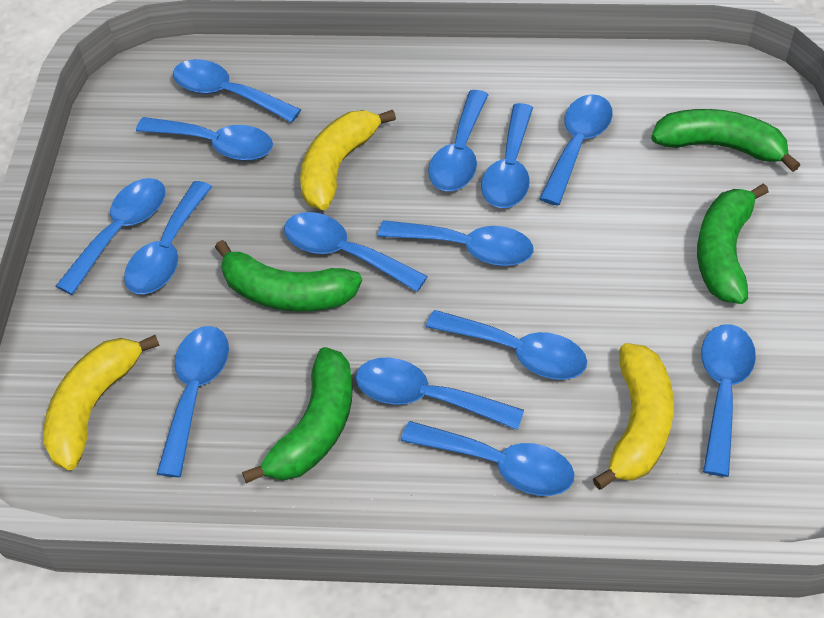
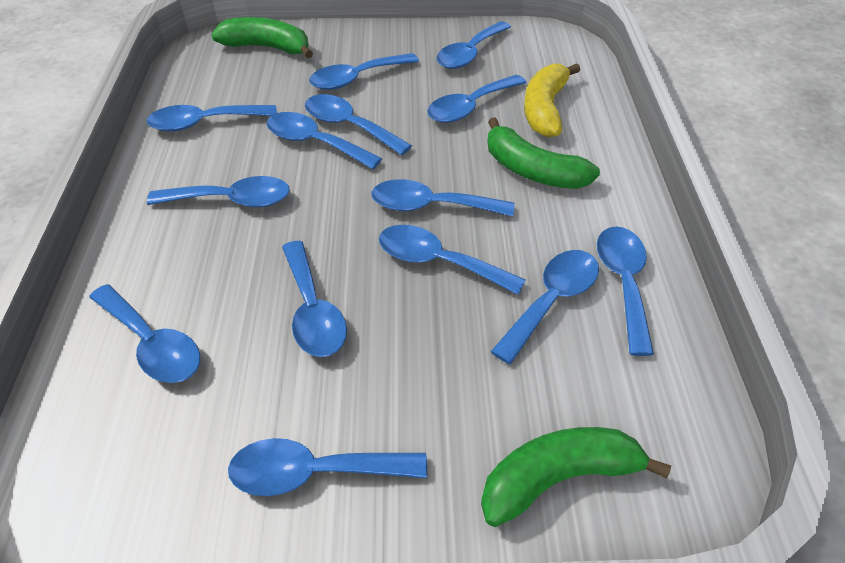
green banana: 4 -> 3
yellow banana: 3 -> 1

